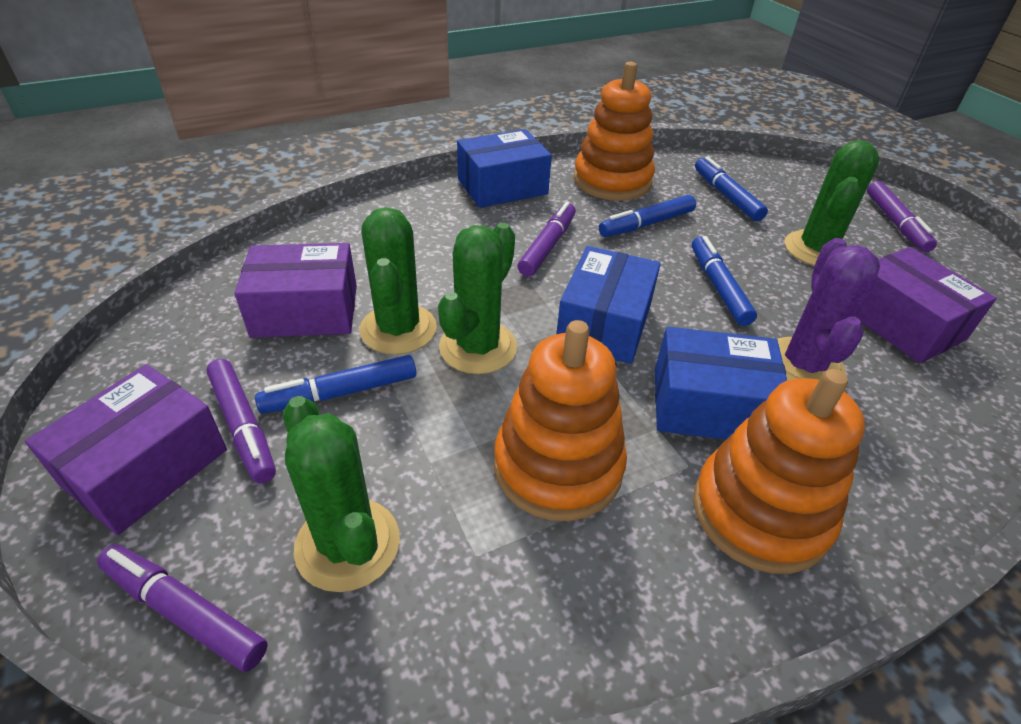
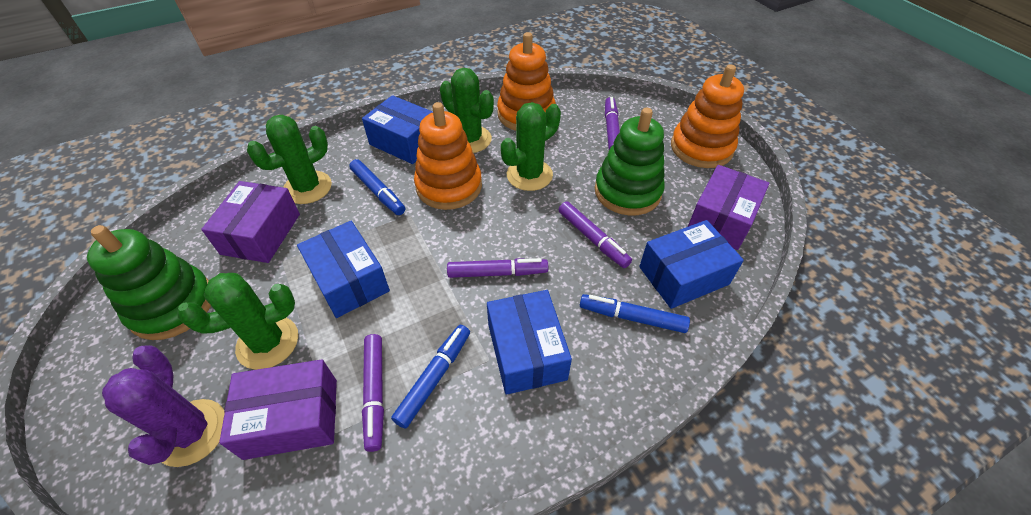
blue box: 3 -> 4
blue marker: 4 -> 3
green stacking toy: 0 -> 2

